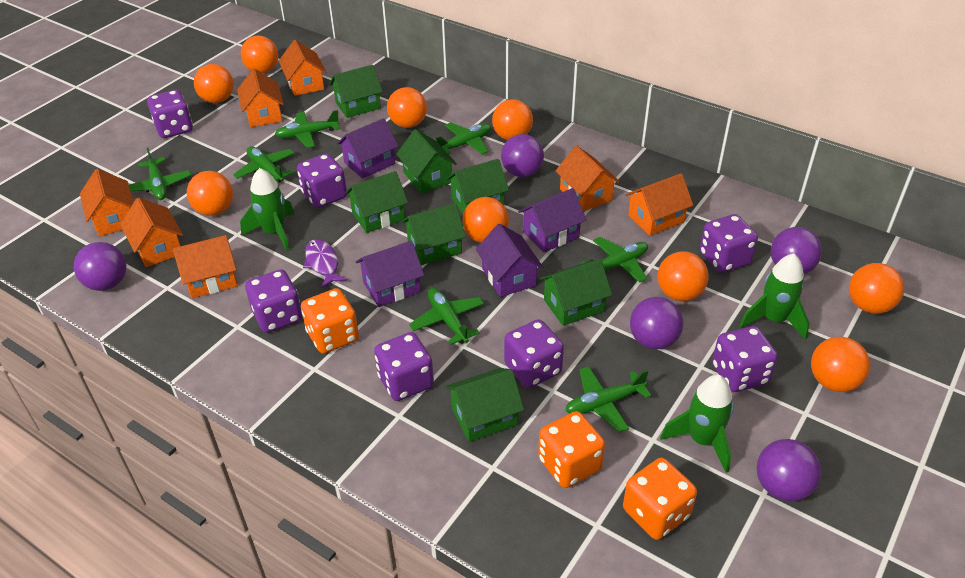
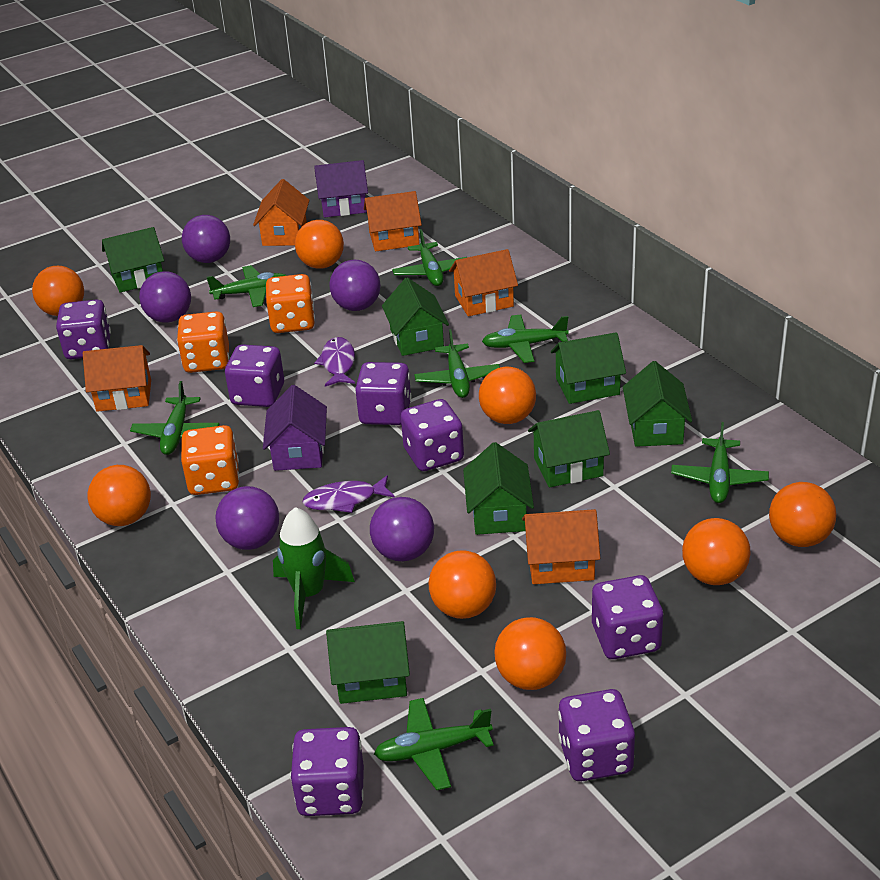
green rocket: 3 -> 1
orange ball: 9 -> 8
orange house: 7 -> 5
purple fish: 1 -> 2
purple house: 4 -> 2

